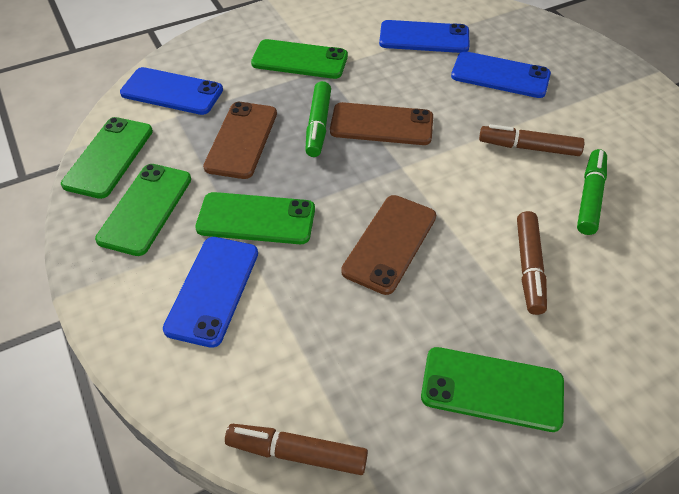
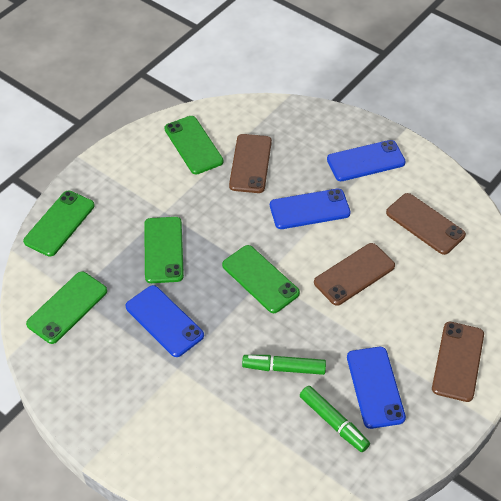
brown marker: 3 -> 0
brown phone: 3 -> 4

